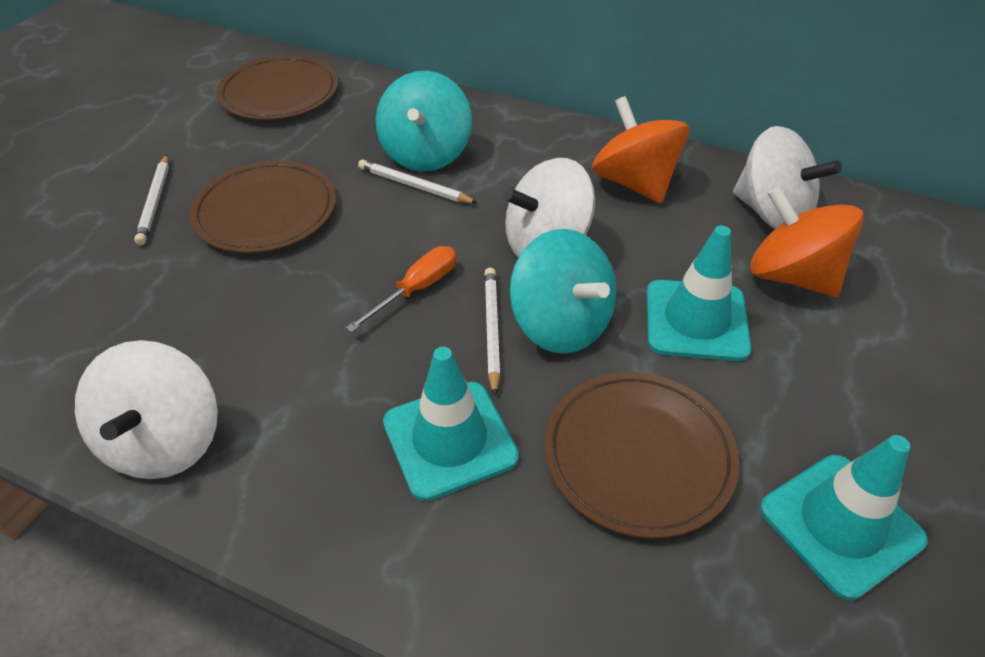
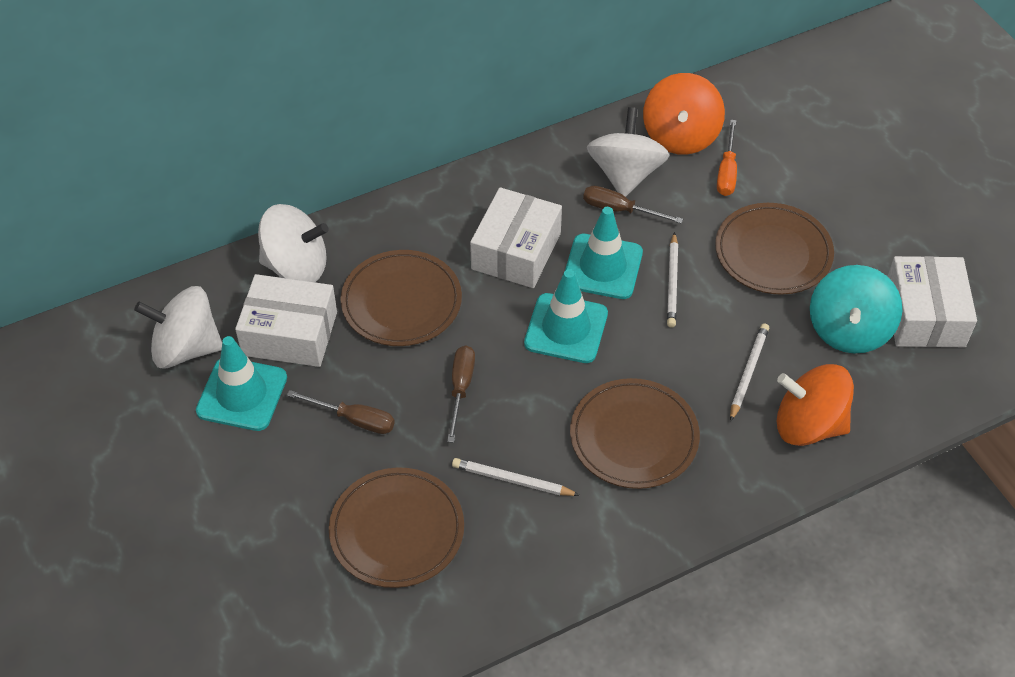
brown plate: 3 -> 4
brown screwdriver: 0 -> 3
turquoise spinning top: 2 -> 1
white box: 0 -> 3

